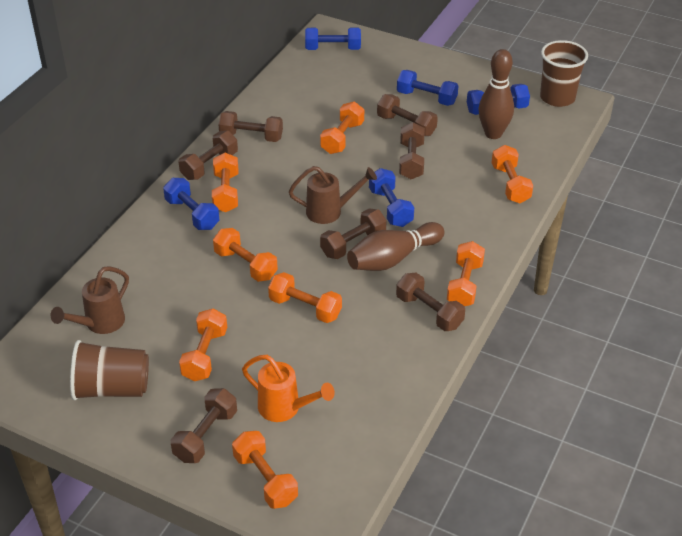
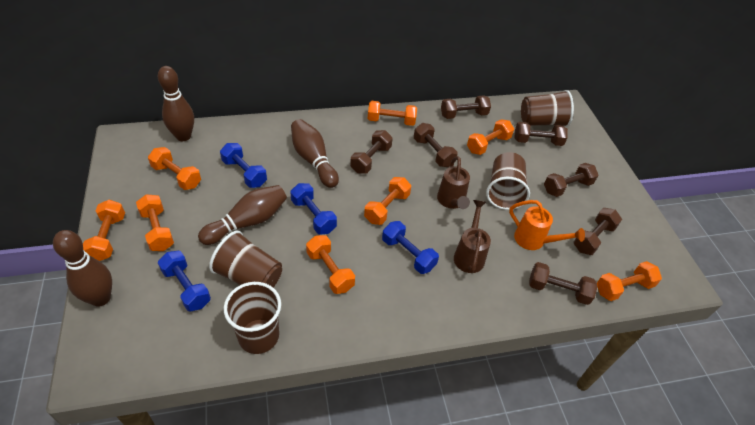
blue dumbbell: 5 -> 4
brown bowling pin: 2 -> 4
brown cup: 2 -> 4

